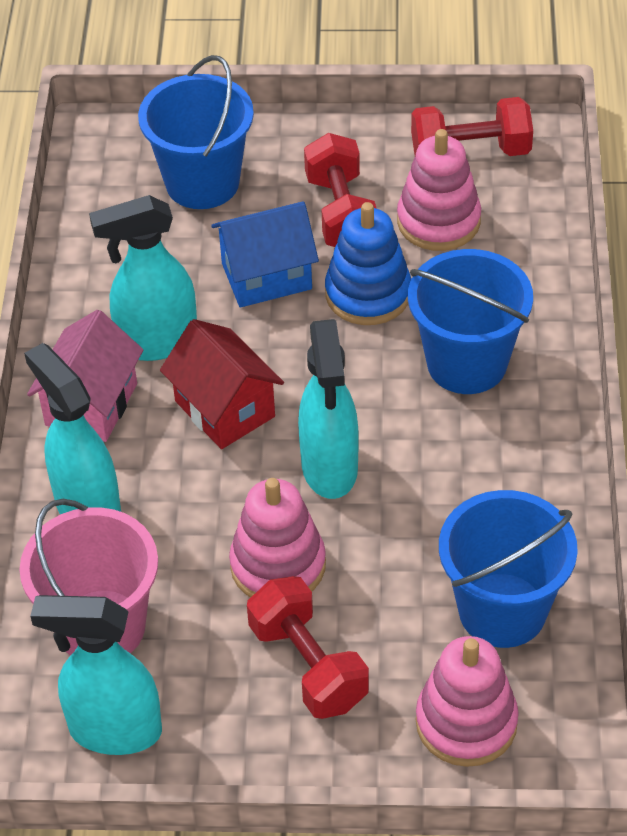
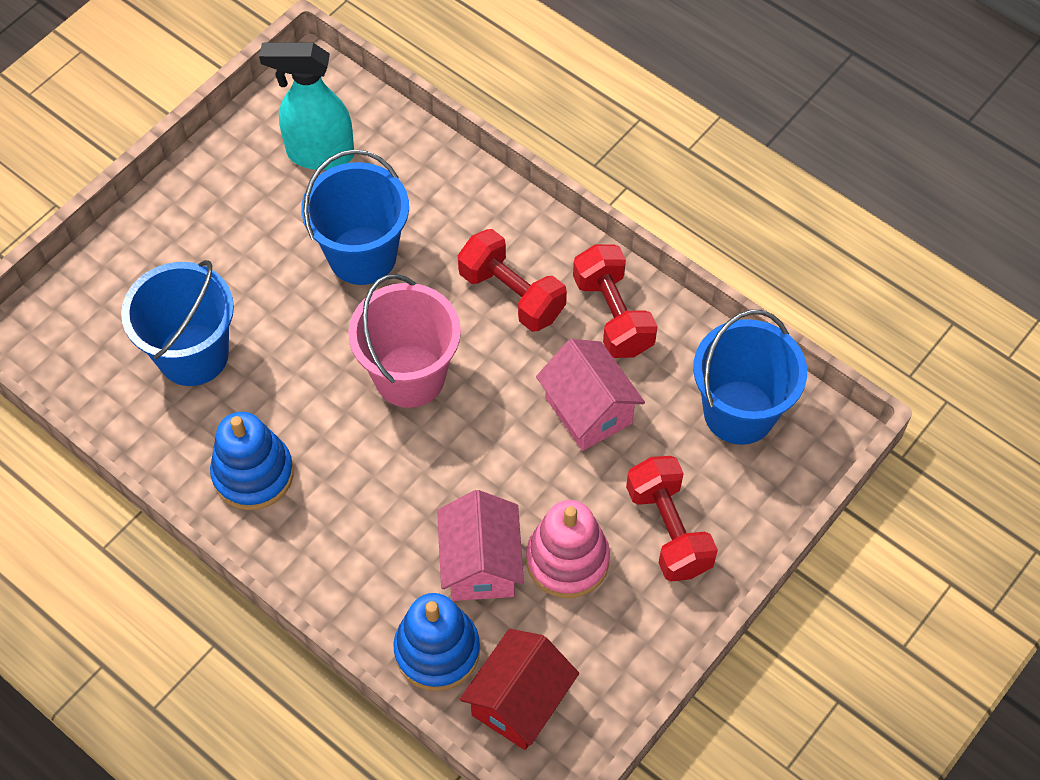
blue house: 1 -> 0
blue stacking toy: 1 -> 2
pink house: 1 -> 2
pink stacking toy: 3 -> 1
turquoise spray bottle: 4 -> 1

